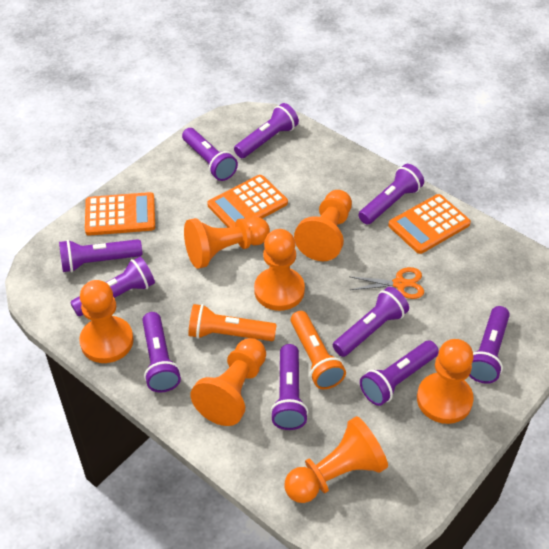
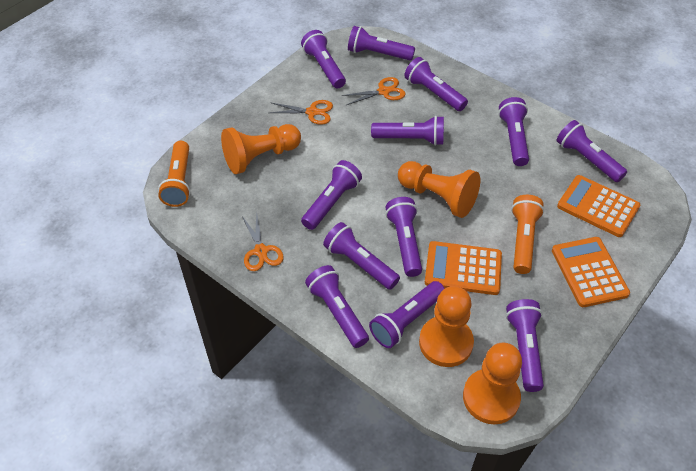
orange pawn: 7 -> 4
orange scissors: 1 -> 3
purple flashlight: 10 -> 12

